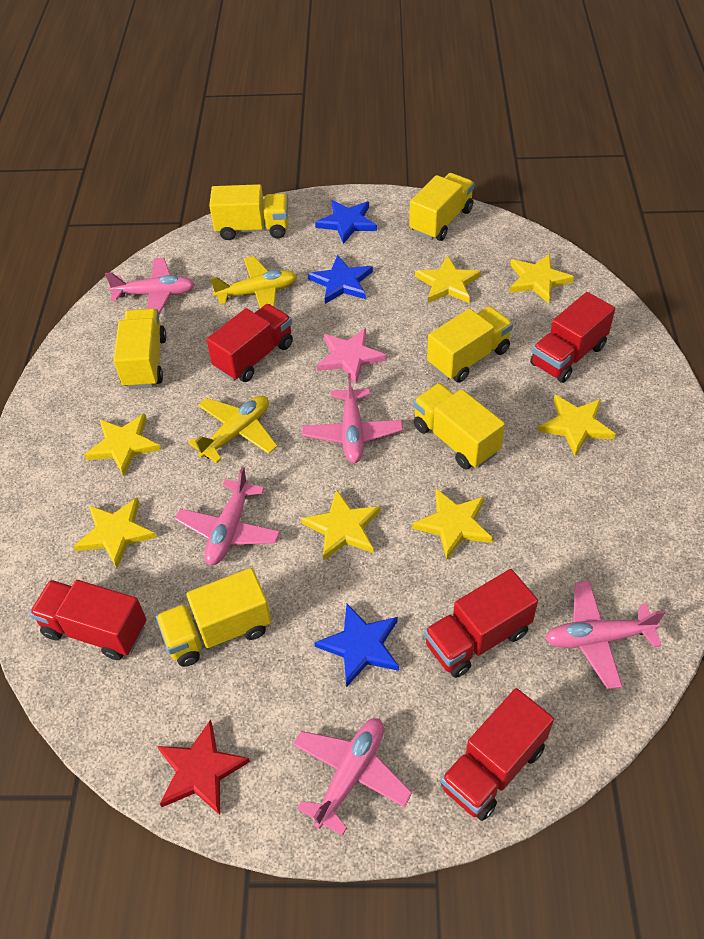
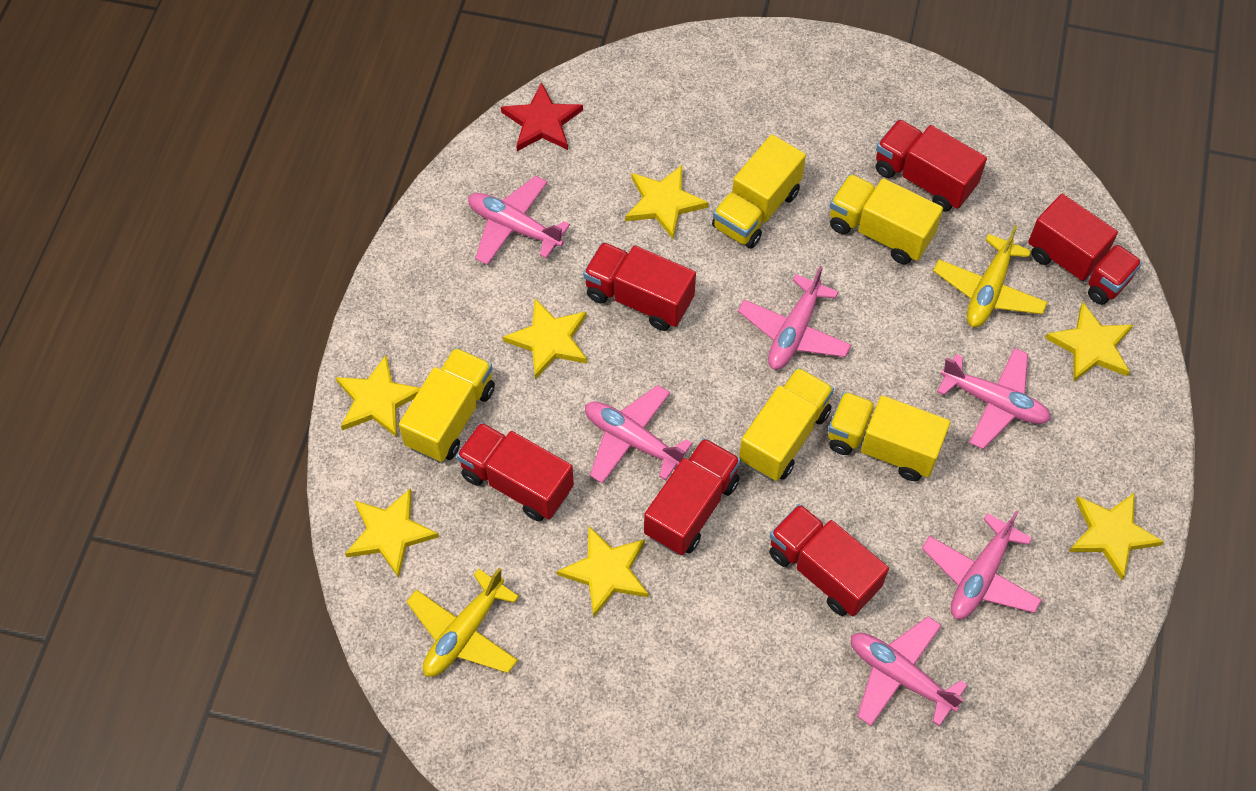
blue star: 3 -> 0
pink plane: 5 -> 6
pink star: 1 -> 0
red truck: 5 -> 6
yellow truck: 6 -> 5

